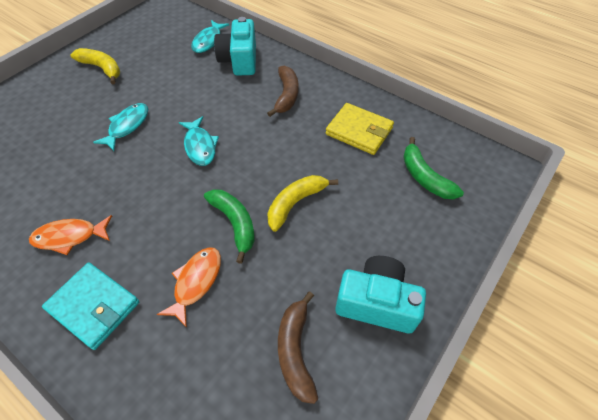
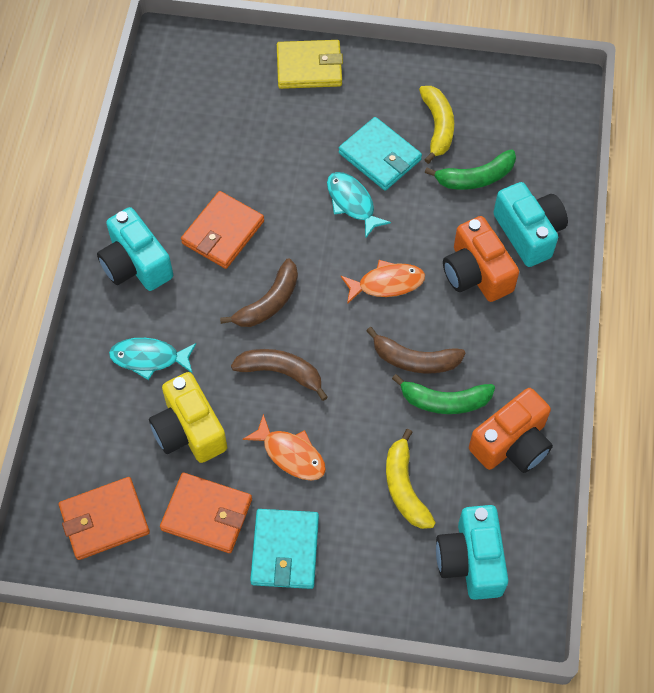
brown banana: 2 -> 3
orange camera: 0 -> 2
orange wallet: 0 -> 3
turquoise camera: 2 -> 3
turquoise fish: 3 -> 2
turquoise wallet: 1 -> 2
yellow camera: 0 -> 1

